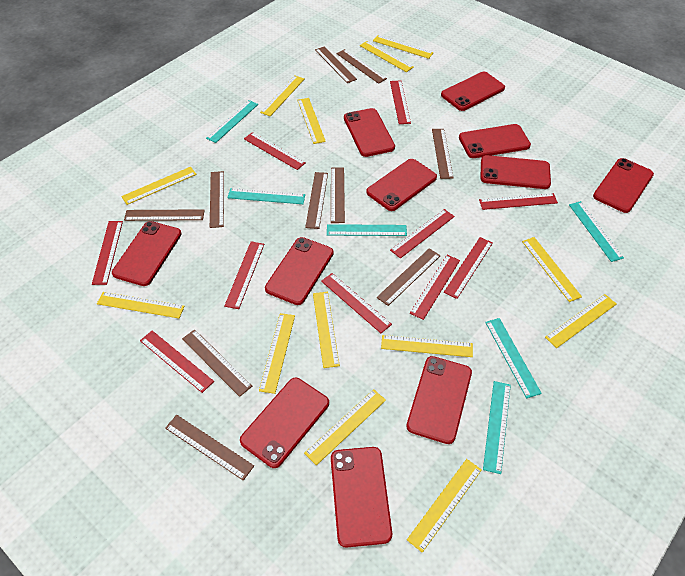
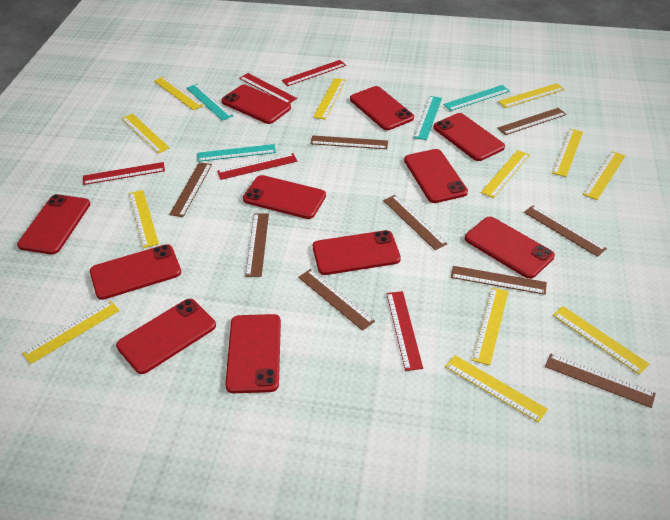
brown ruler: 10 -> 9
red ruler: 10 -> 5
turquoise ruler: 6 -> 4
yellow ruler: 13 -> 12

